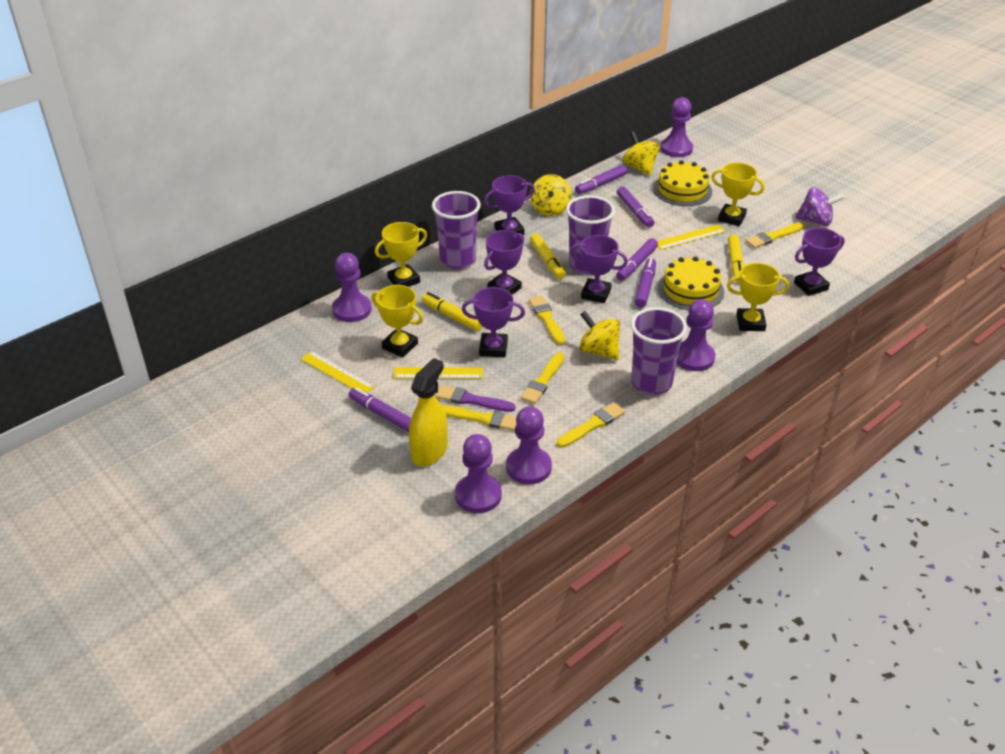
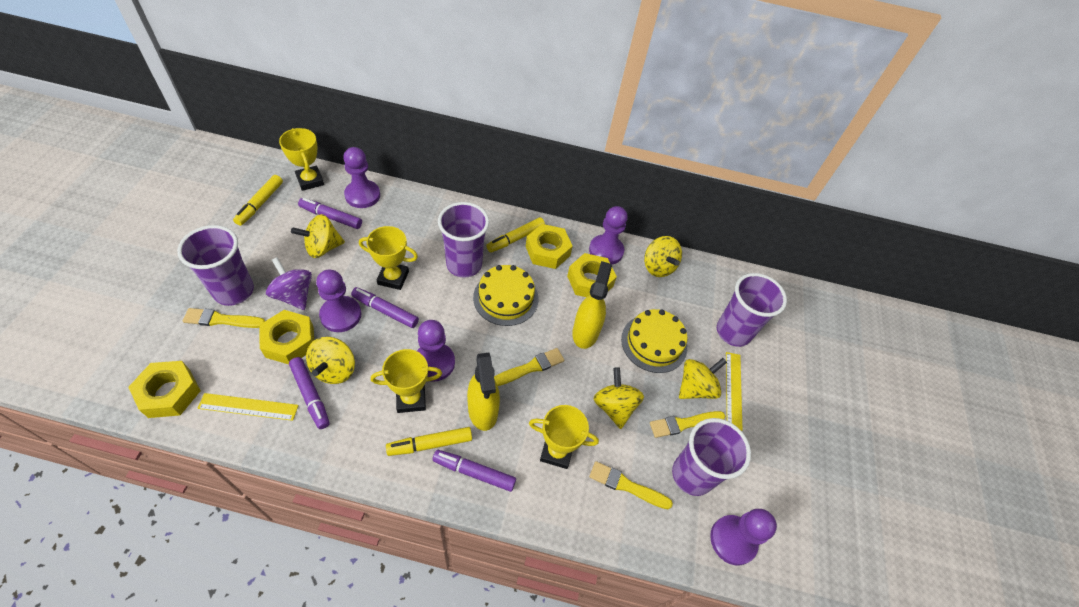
purple brush: 1 -> 0
purple cup: 3 -> 4
purple marker: 5 -> 4
purple trophy: 5 -> 0
yellow brush: 5 -> 4
yellow nut: 0 -> 4
yellow ruler: 3 -> 2
yellow spinning top: 3 -> 5
yellow spray bottle: 1 -> 2

